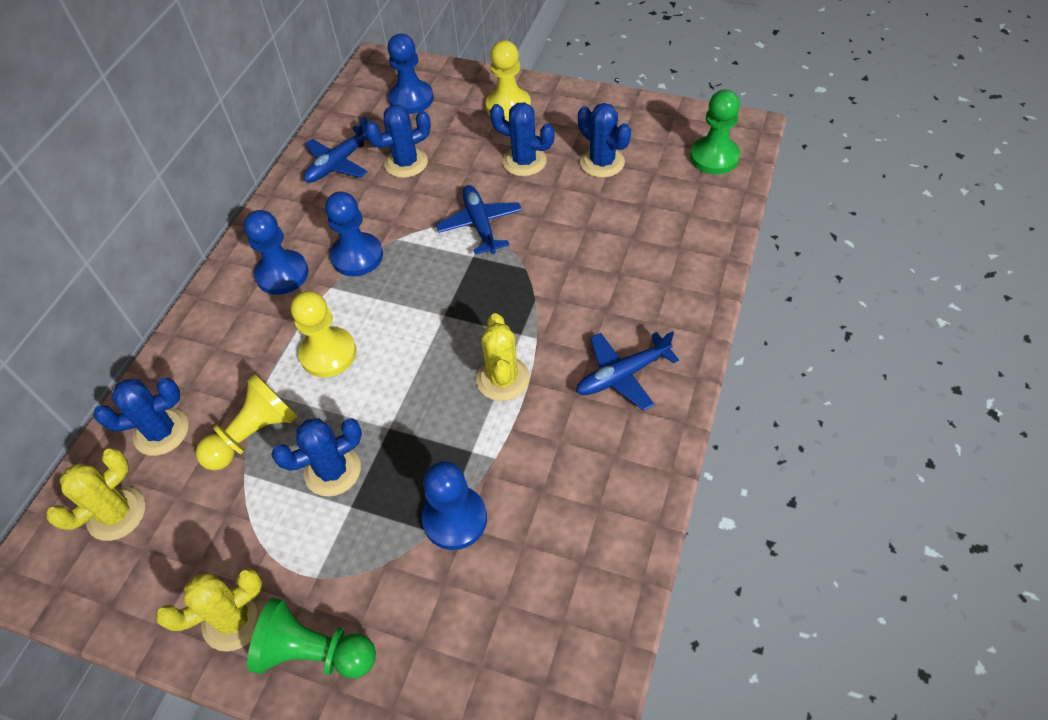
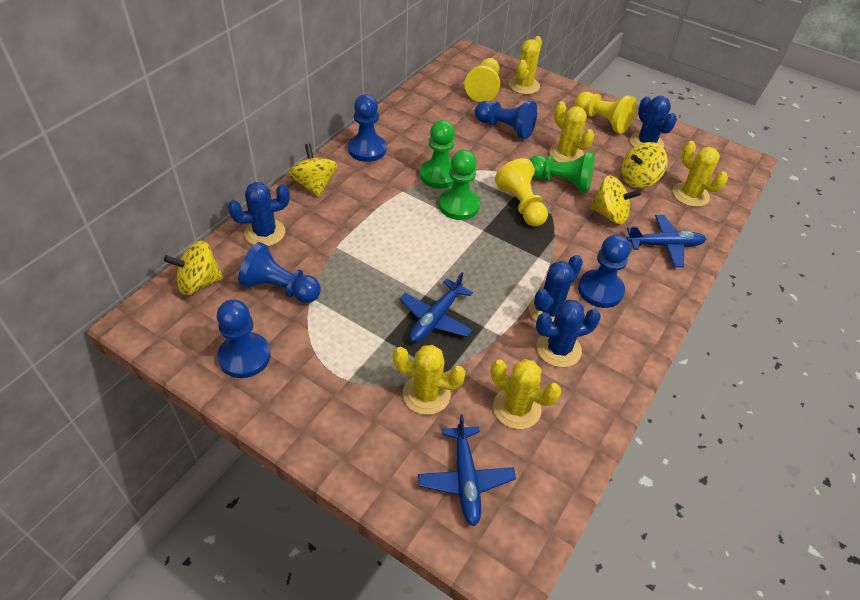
blue cactus: 5 -> 4
blue pawn: 4 -> 5
green pawn: 2 -> 3
yellow cactus: 3 -> 5
yellow spinning top: 0 -> 4

